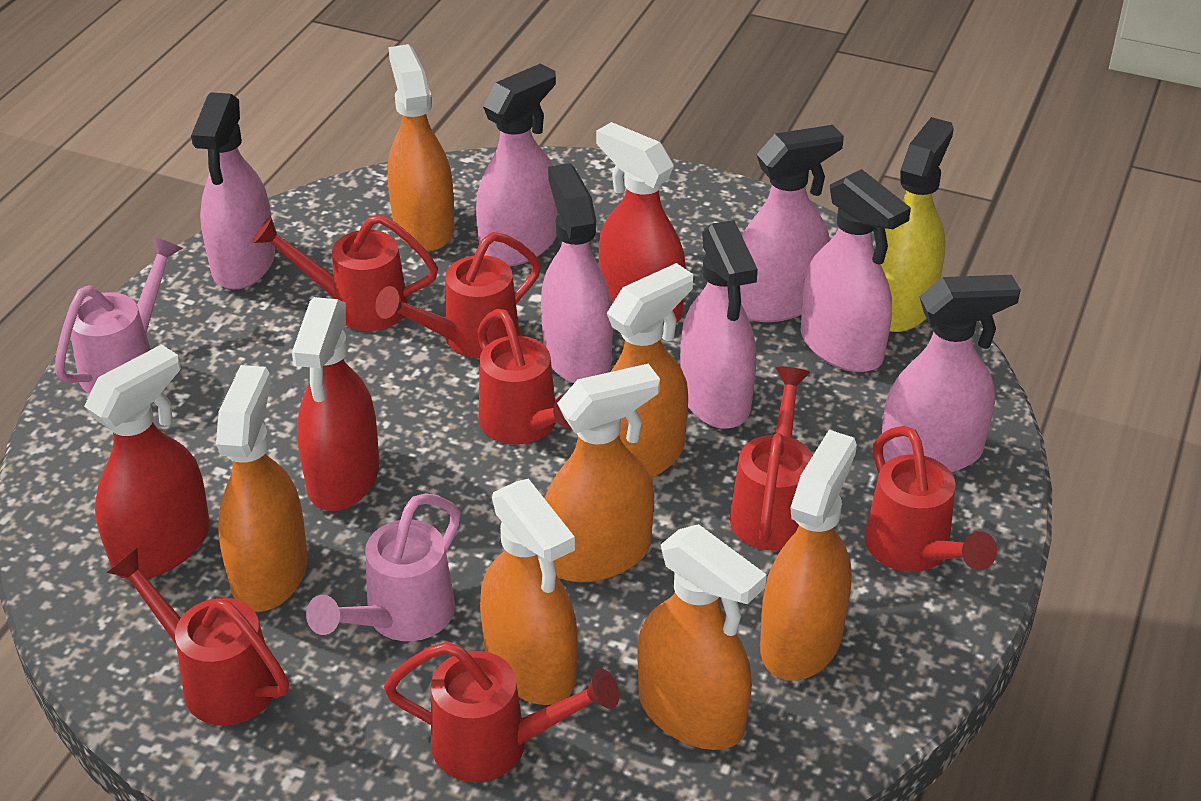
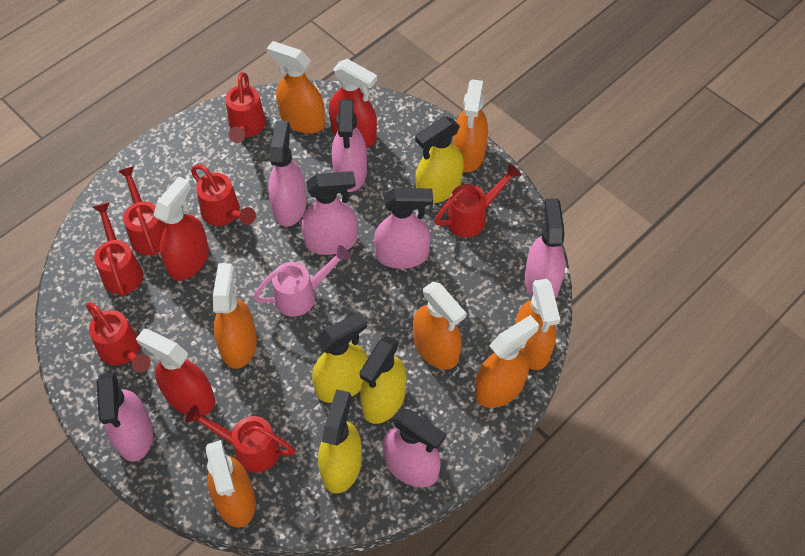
pink watering can: 2 -> 1
yellow spray bottle: 1 -> 4

